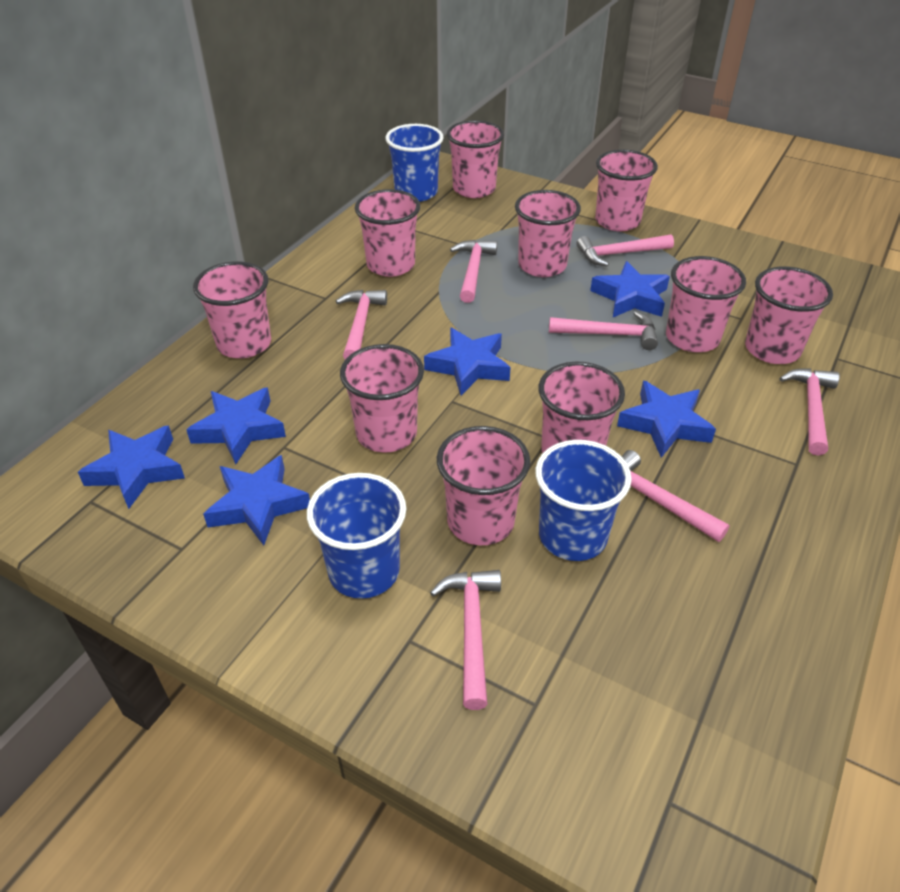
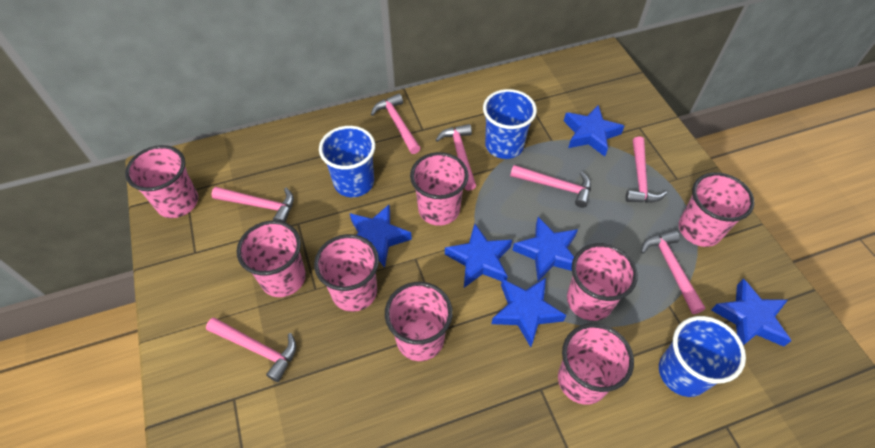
pink cup: 10 -> 8

